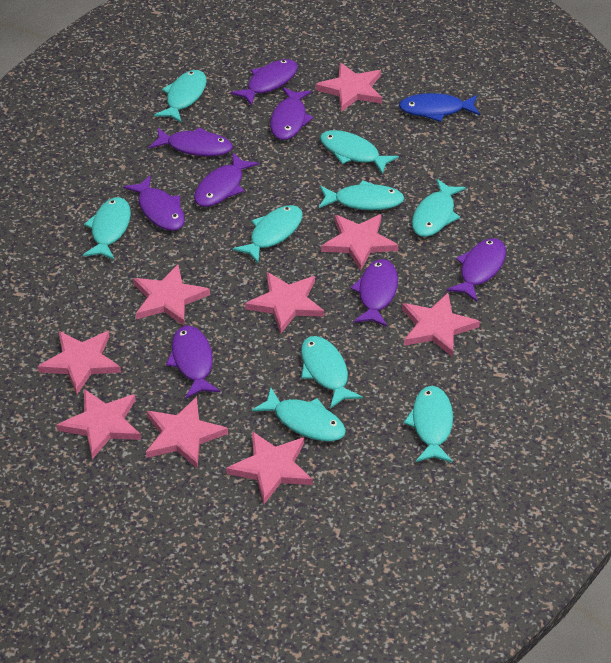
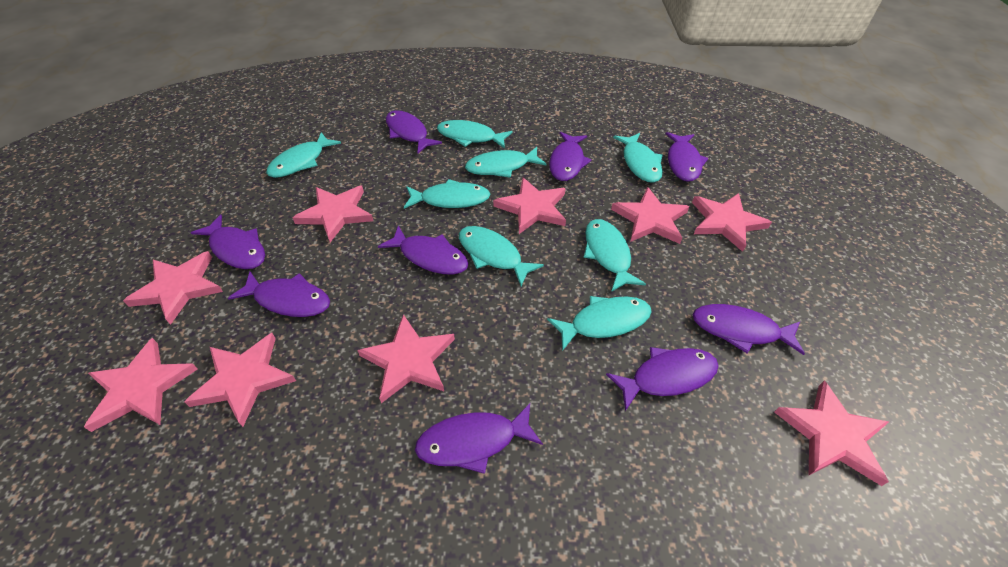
blue fish: 1 -> 0
purple fish: 8 -> 9
turquoise fish: 9 -> 8

